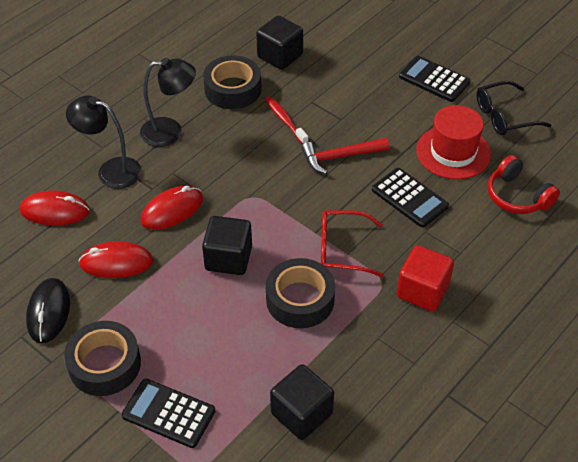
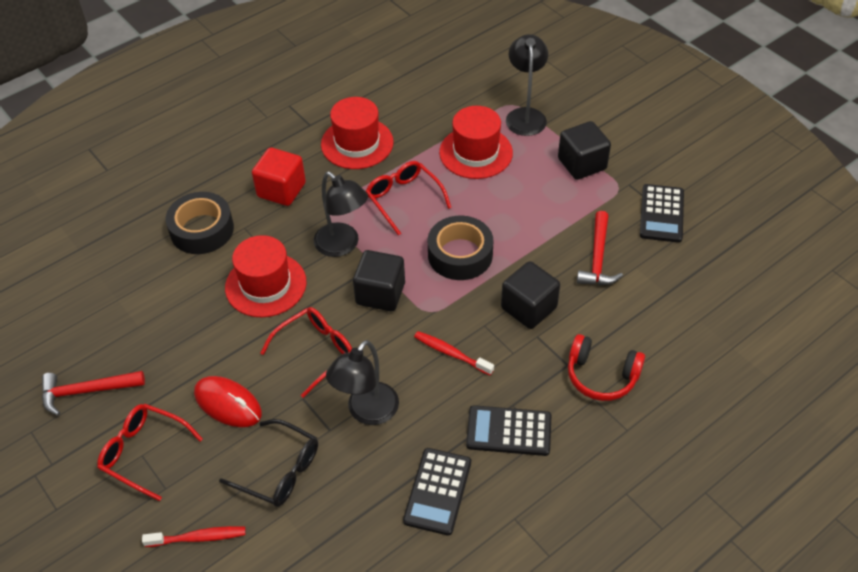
black lamp: 2 -> 3
black mouse: 1 -> 0
black tape: 3 -> 2
red glasses: 1 -> 3
red hammer: 1 -> 2
red hat: 1 -> 3
red mouse: 3 -> 1
red toothbrush: 1 -> 2

